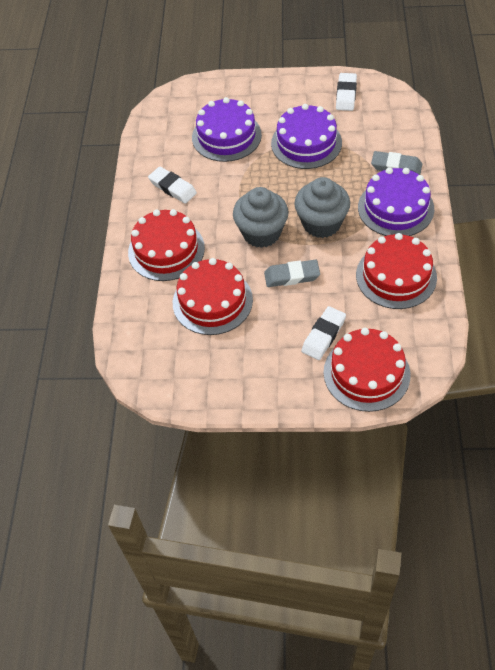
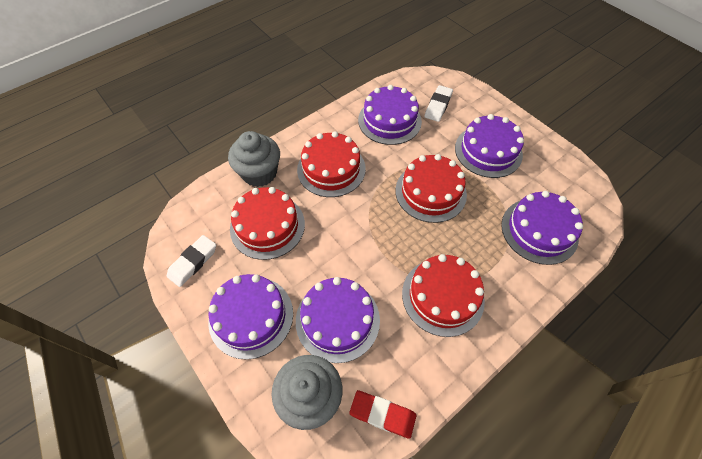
grey eraser: 2 -> 0
purple cake: 3 -> 5
red eraser: 0 -> 1
white eraser: 3 -> 2

